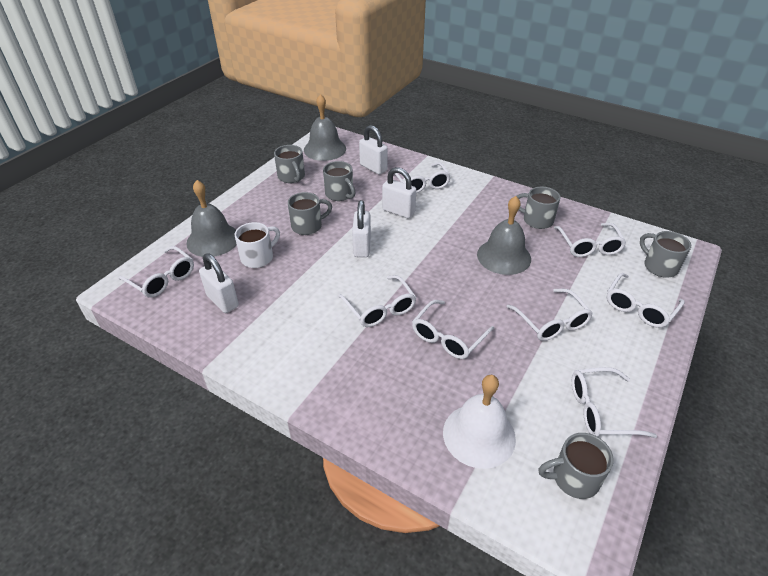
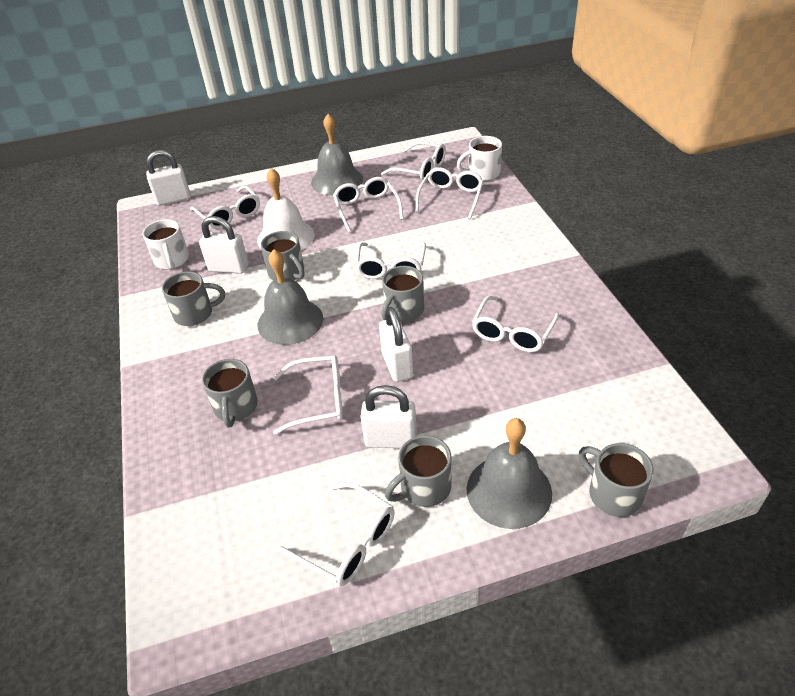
white mug: 1 -> 2

